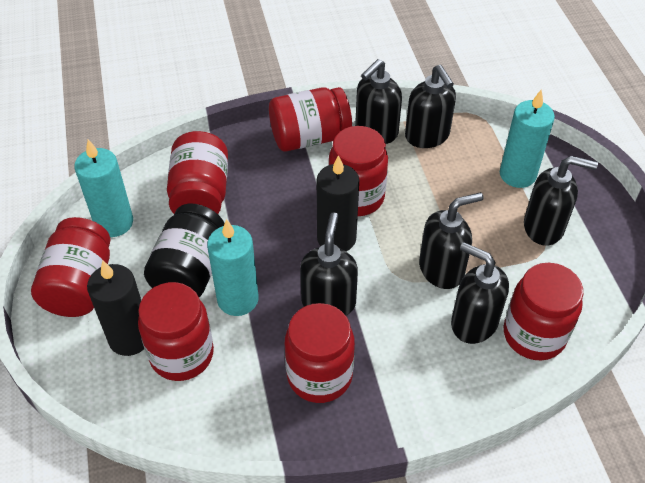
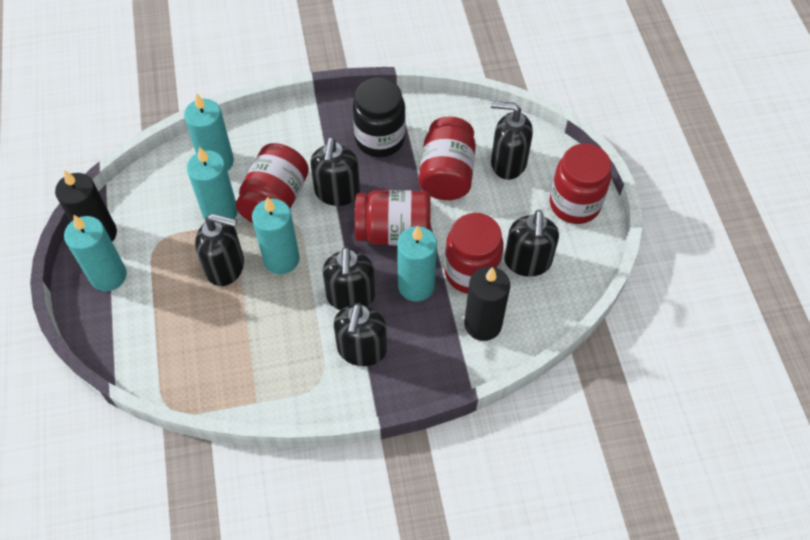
red jar: 7 -> 5
turquoise candle: 3 -> 5

